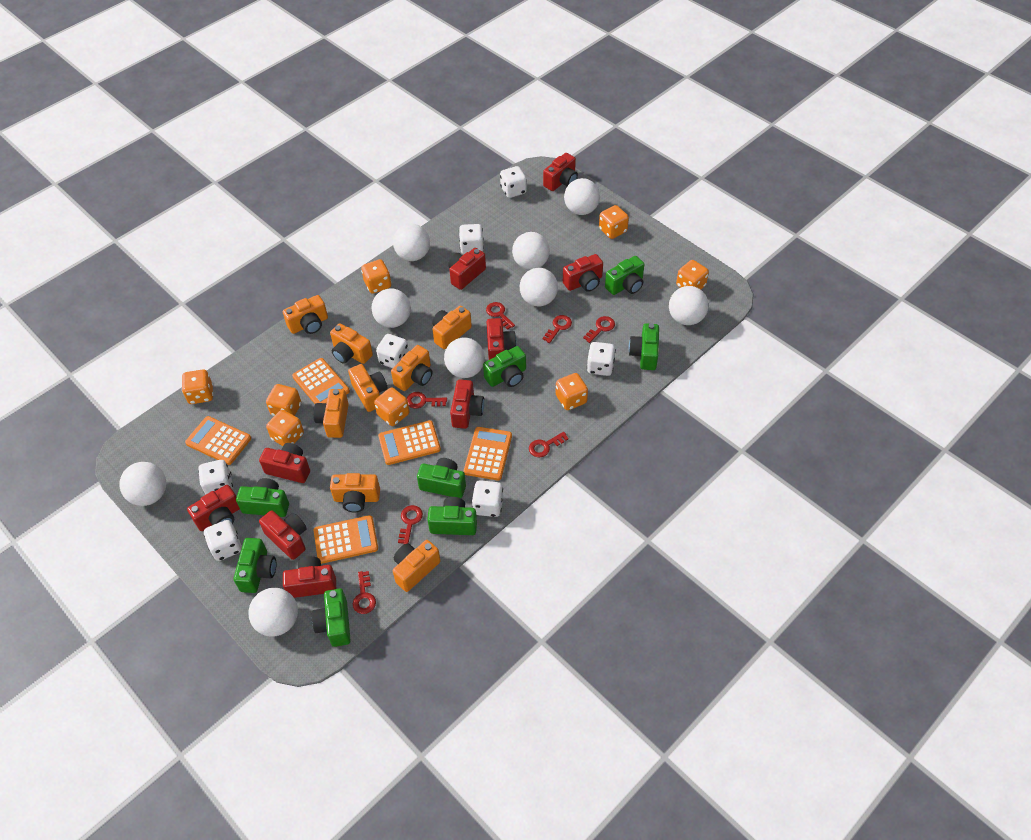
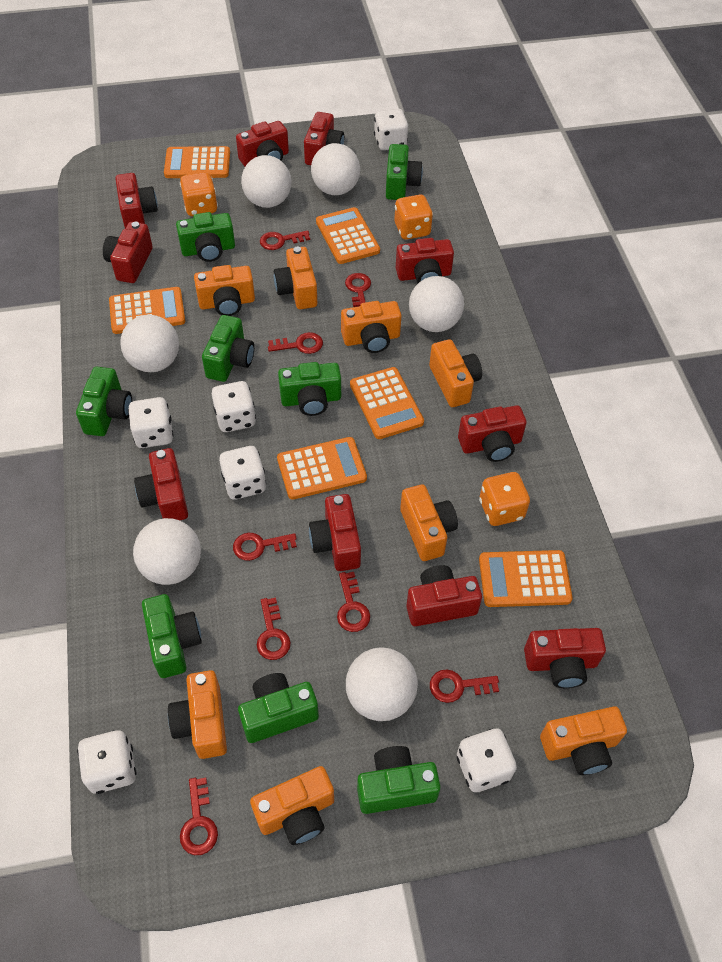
orange calculator: 5 -> 6
orange dice: 8 -> 3
red camera: 9 -> 10
red key: 7 -> 8
white ball: 9 -> 6
white dice: 7 -> 6

